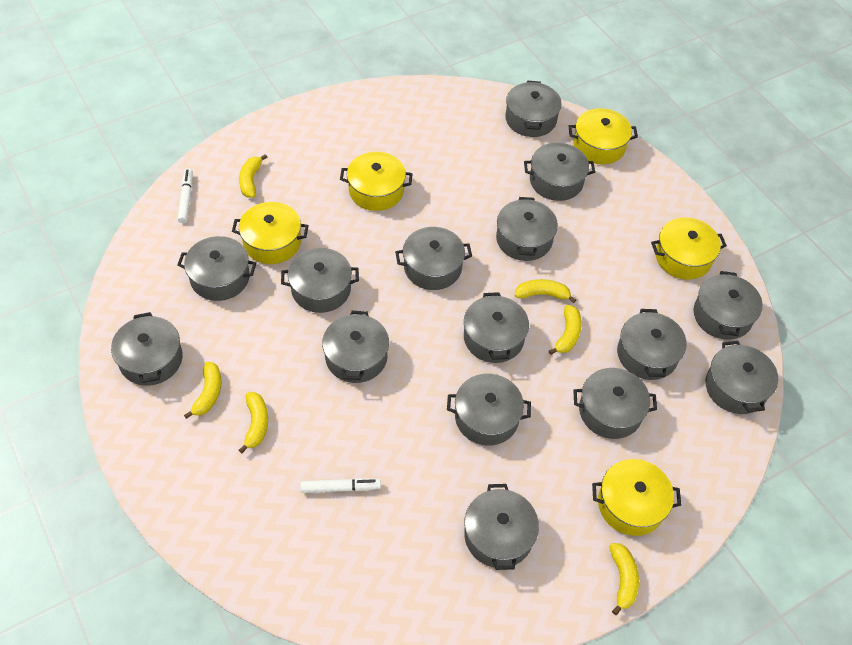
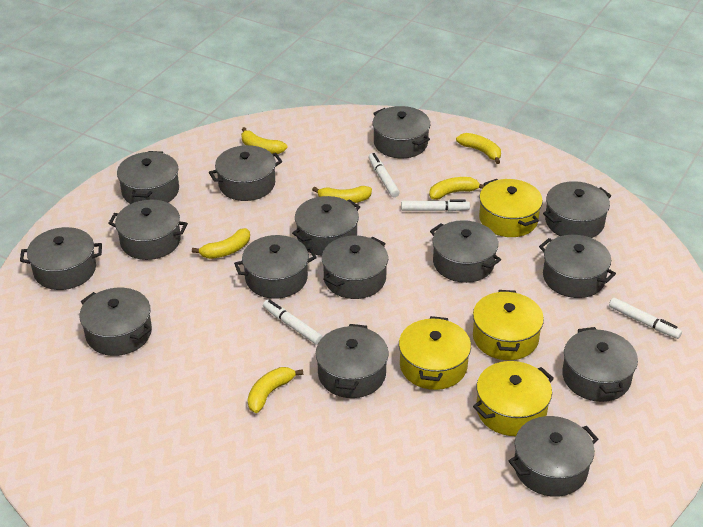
white marker: 2 -> 4
yellow pot: 5 -> 4

